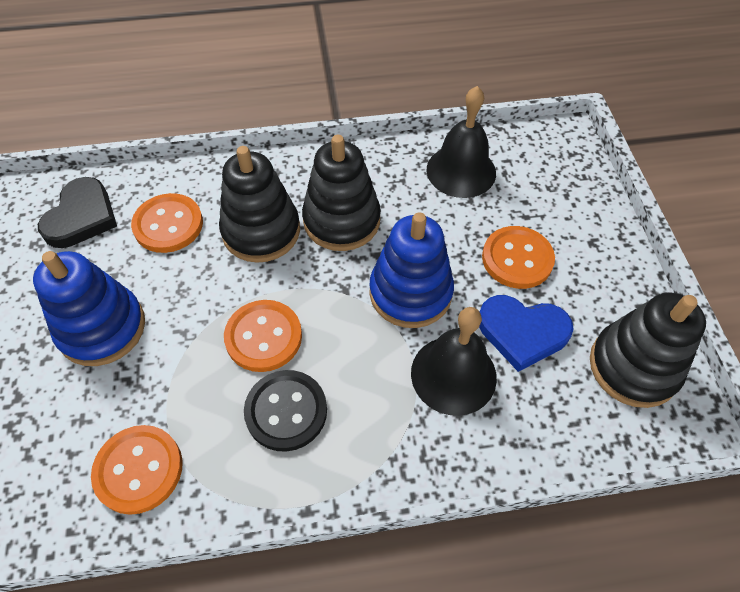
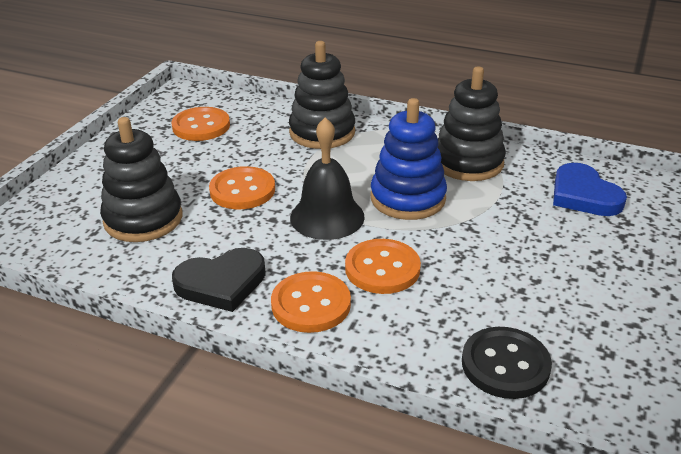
black bell: 2 -> 1
blue stacking toy: 2 -> 1

